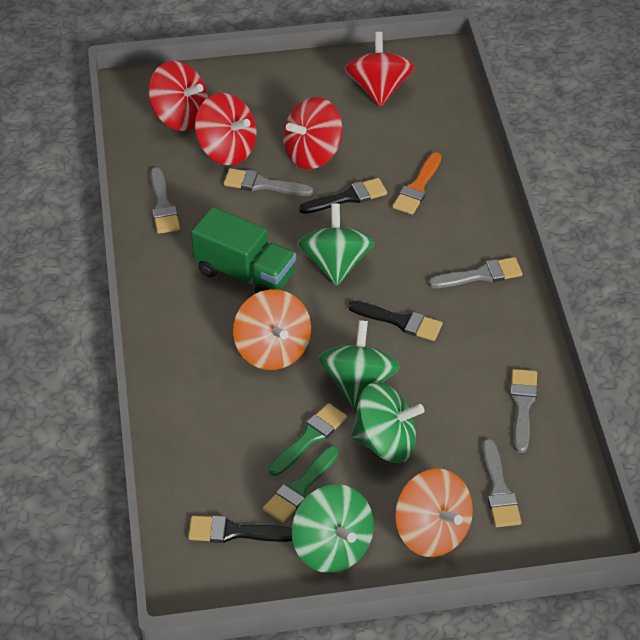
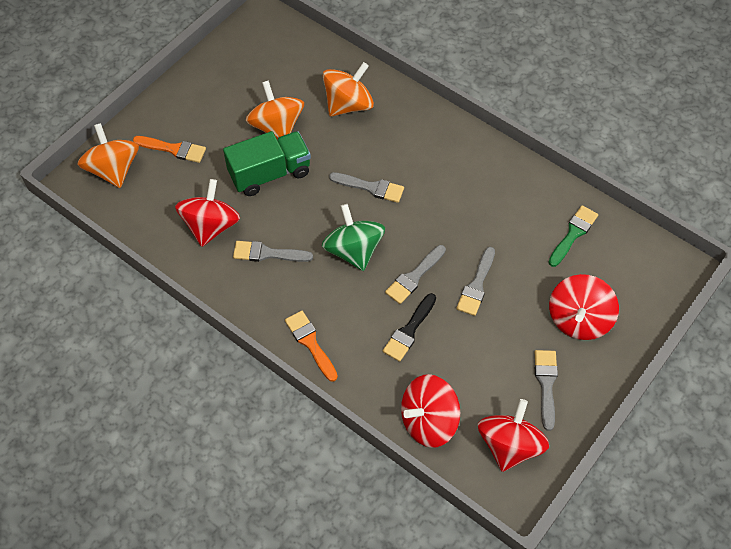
black brush: 3 -> 1
green brush: 2 -> 1
green spinning top: 4 -> 1
orange brush: 1 -> 2
orange spinning top: 2 -> 3

